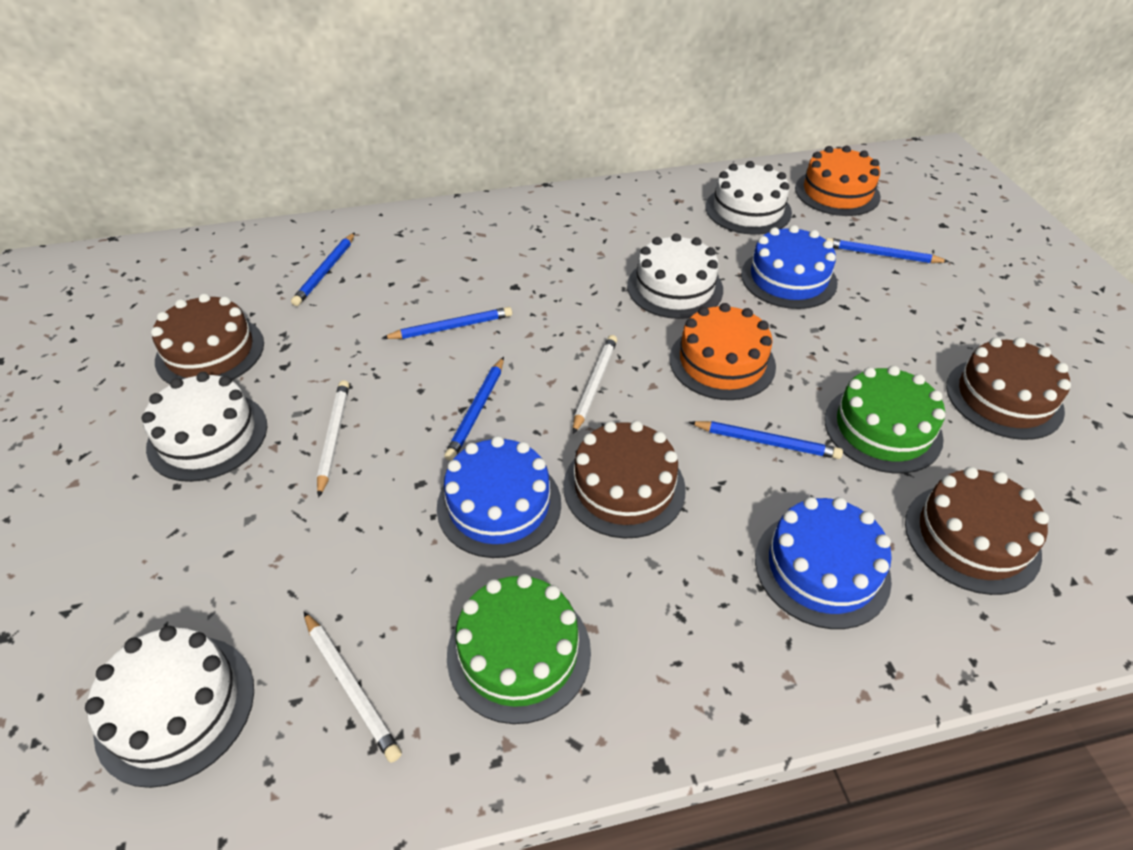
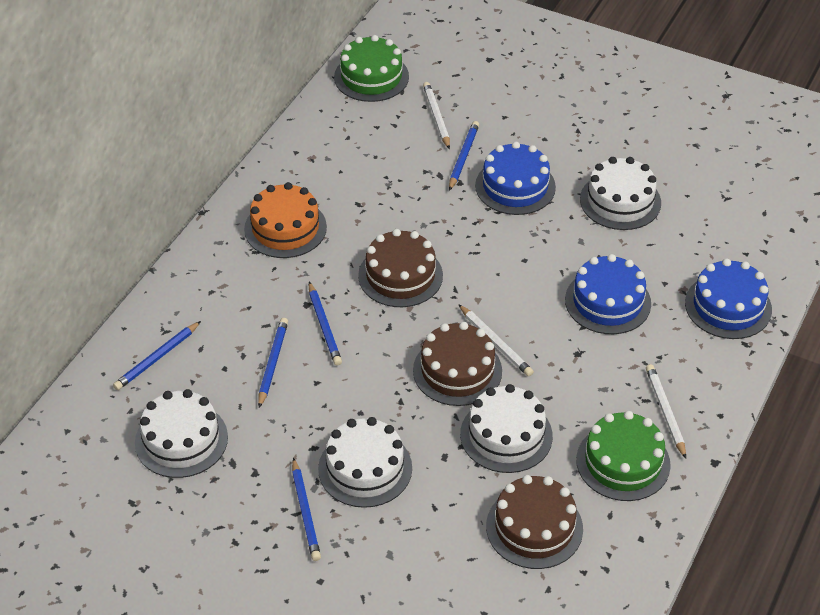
brown cake: 4 -> 3
orange cake: 2 -> 1

